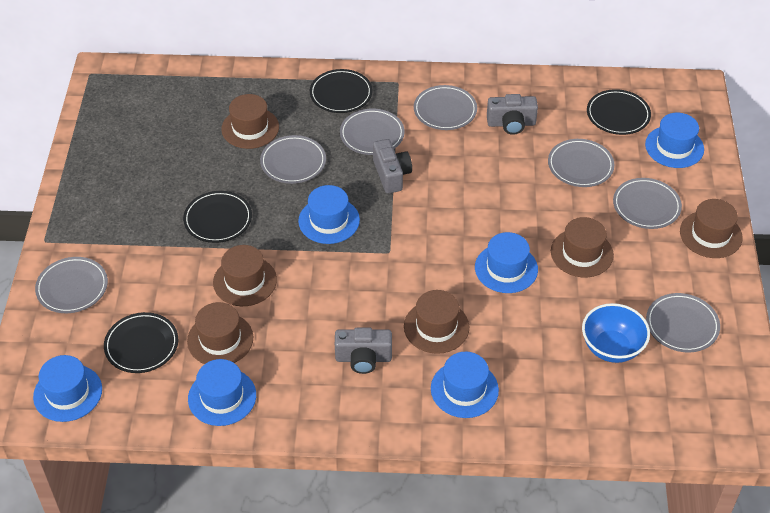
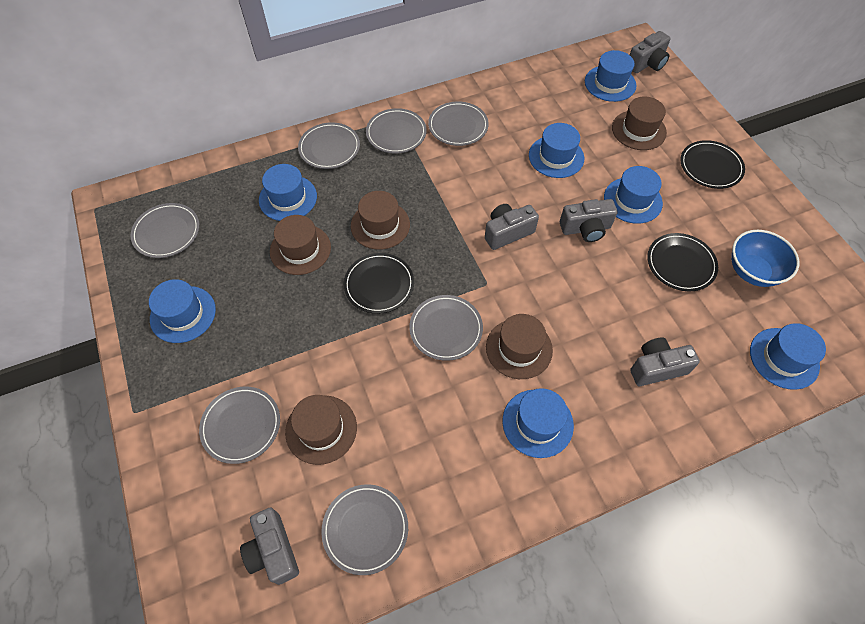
black plate: 4 -> 3
blue hat: 6 -> 7
brown hat: 6 -> 5
grey camera: 3 -> 5

